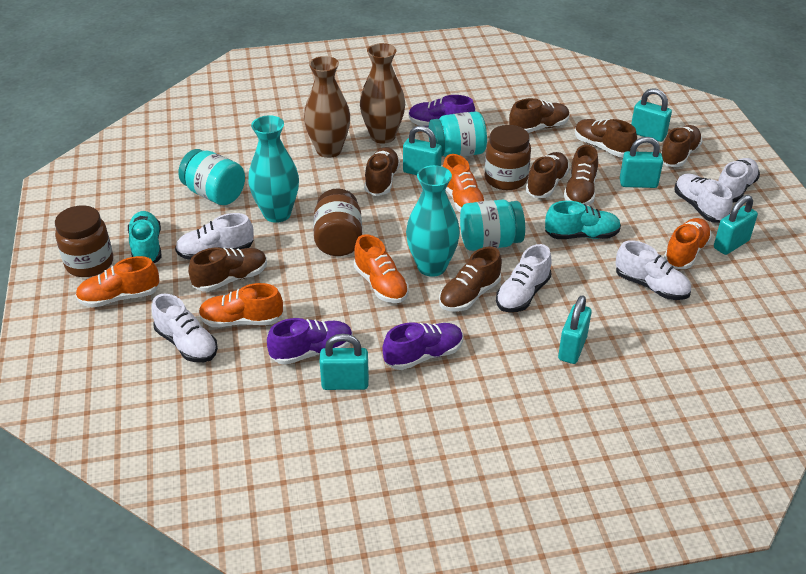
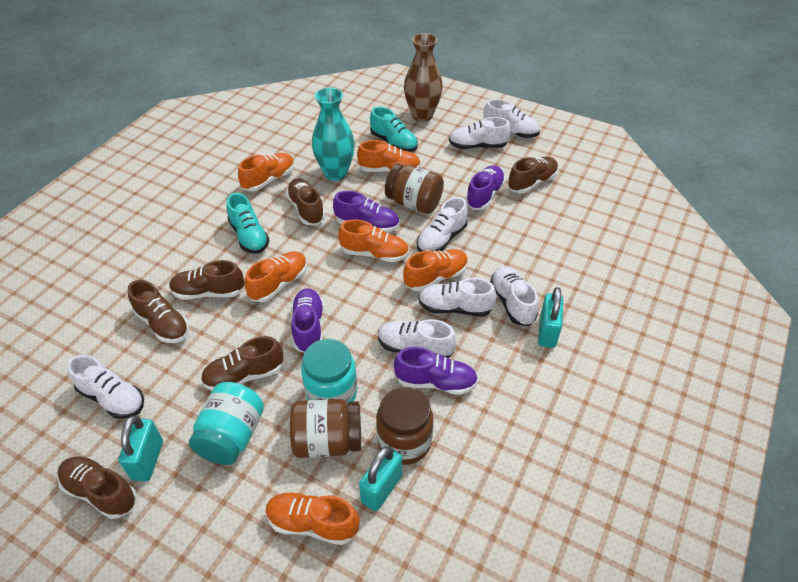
brown shoe: 8 -> 6
brown vase: 2 -> 1
orange shoe: 5 -> 6
purple shoe: 3 -> 4
turquoise jar: 3 -> 2
turquoise padlock: 6 -> 3
turquoise vase: 2 -> 1
white shoe: 6 -> 7

